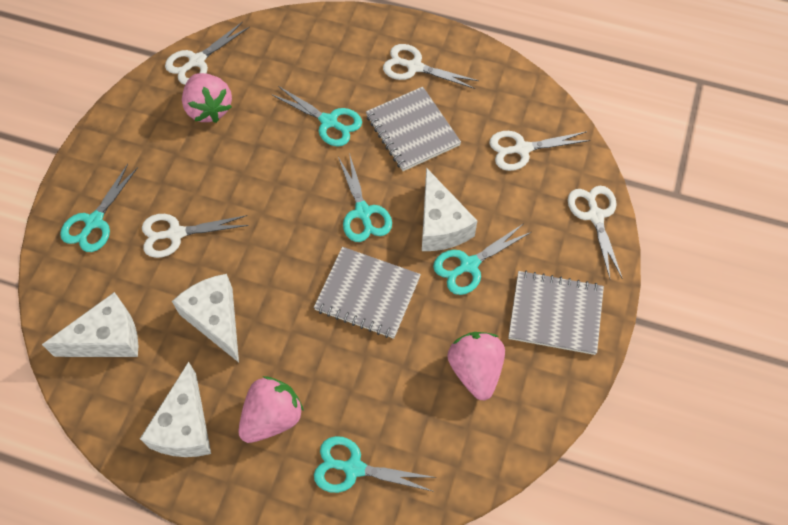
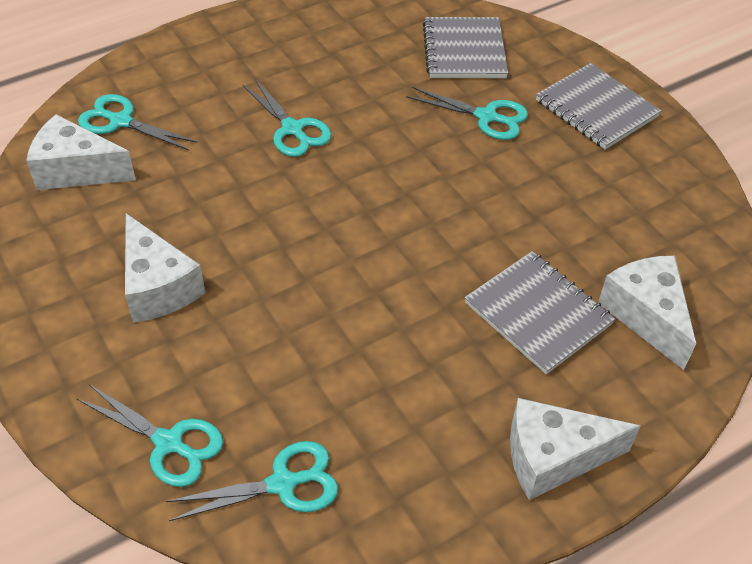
pink strawberry: 3 -> 0
white scissors: 5 -> 0

